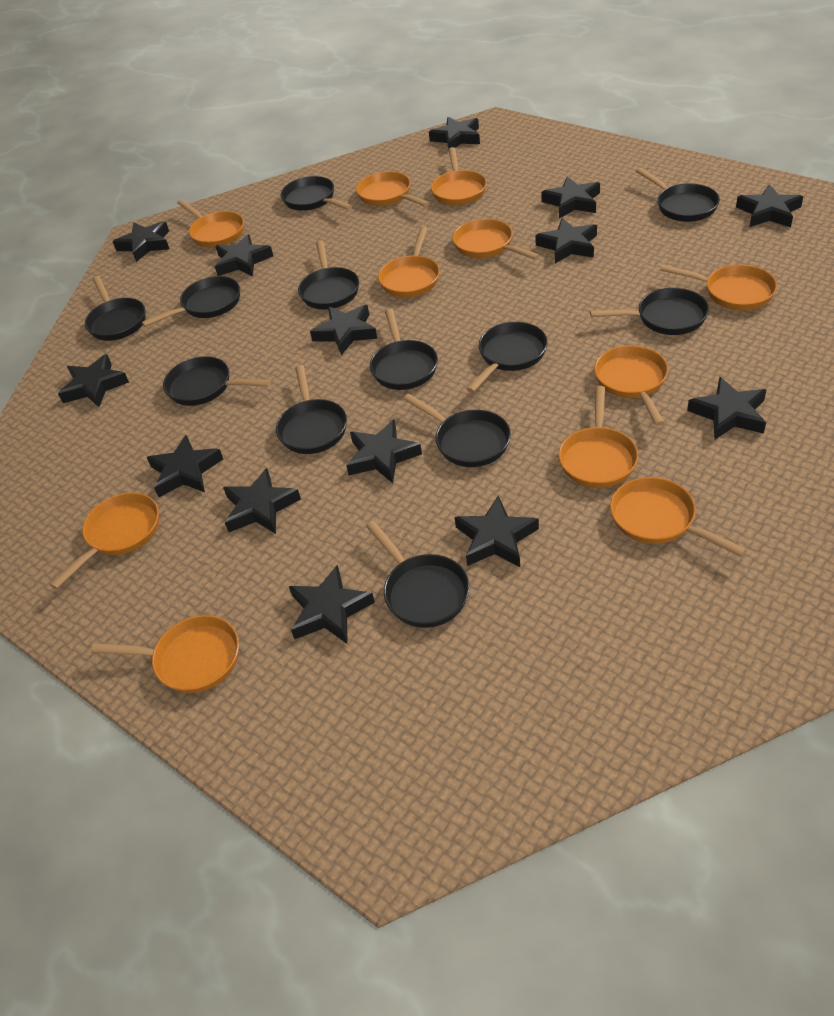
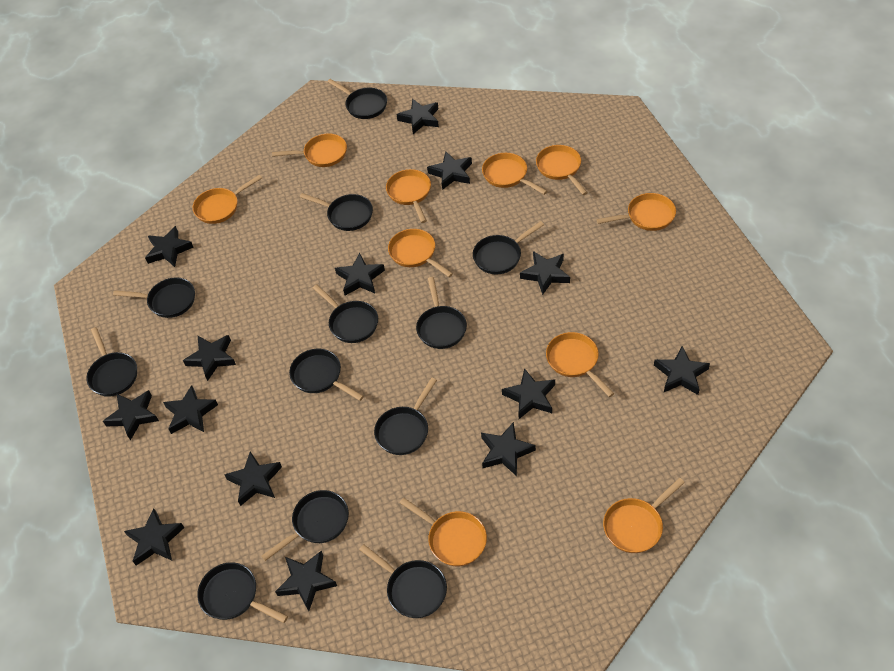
orange pan: 11 -> 10

